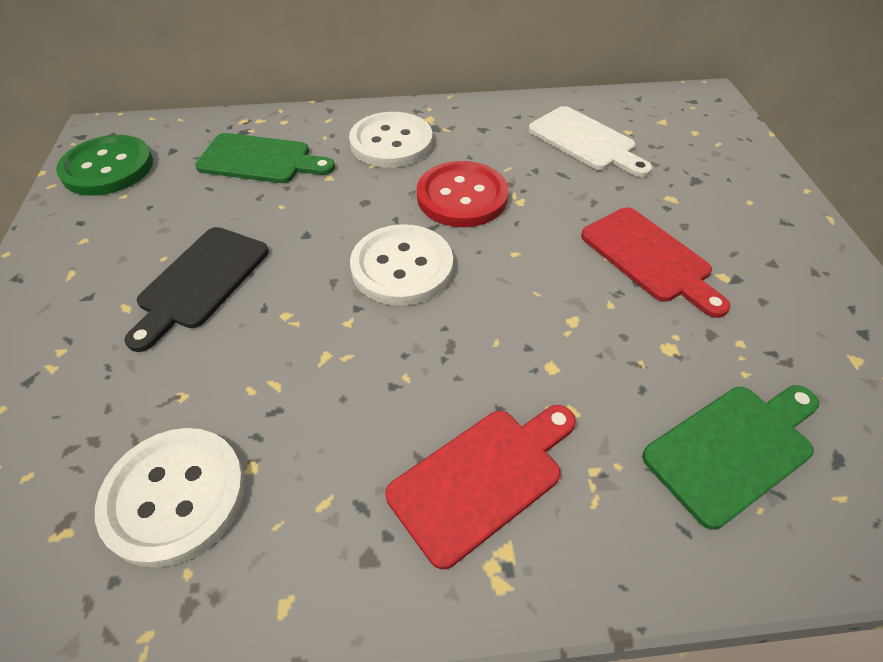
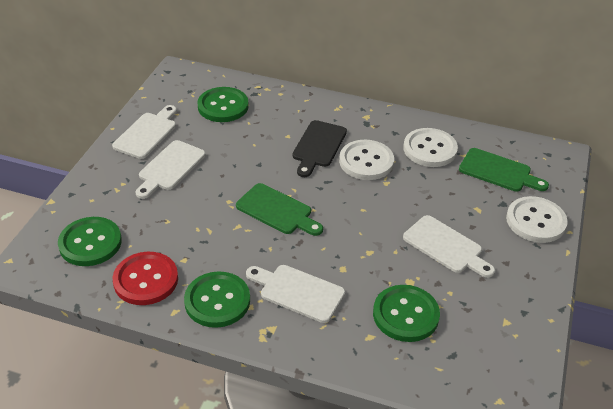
green button: 1 -> 4
red cutting board: 2 -> 0
white cutting board: 1 -> 4

